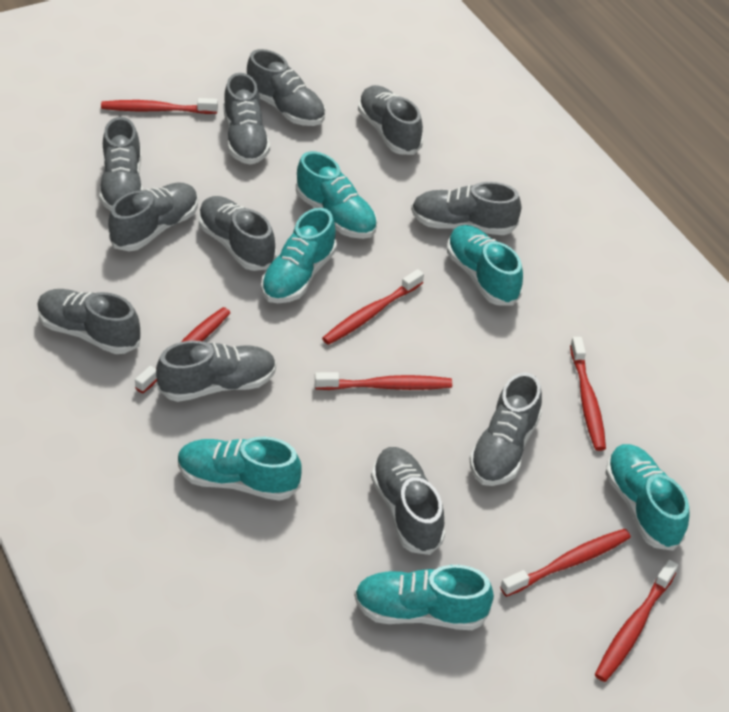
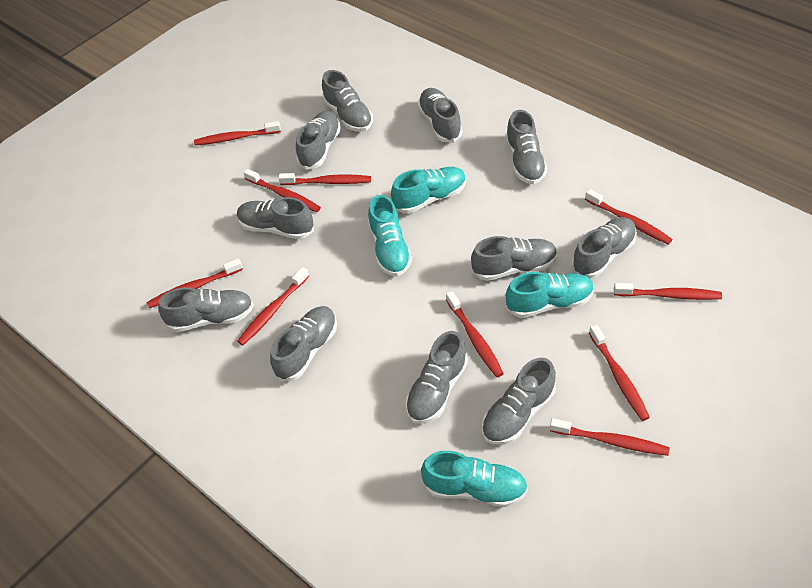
red toothbrush: 7 -> 10
turquoise shoe: 6 -> 4

